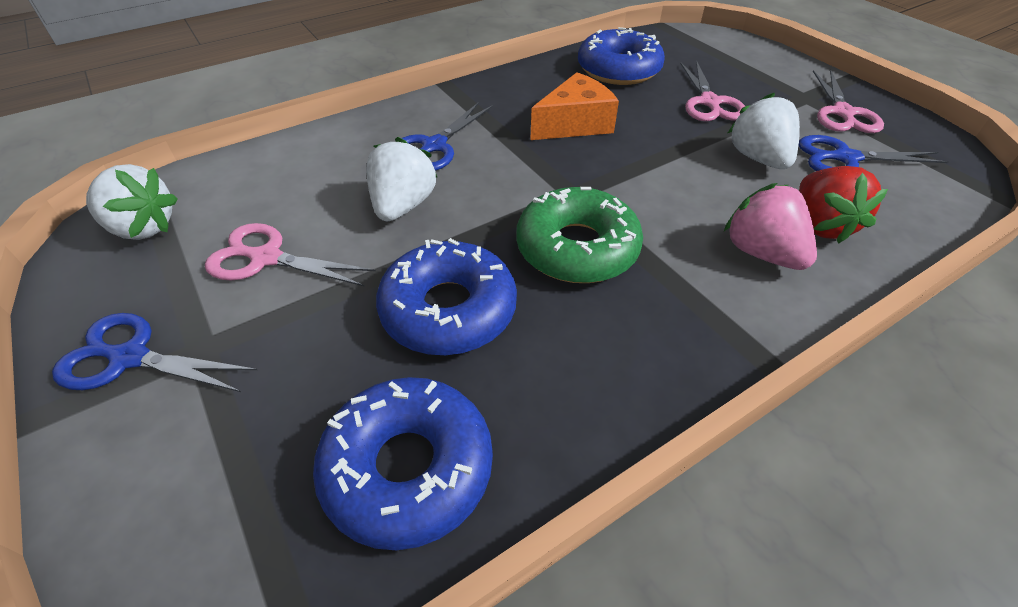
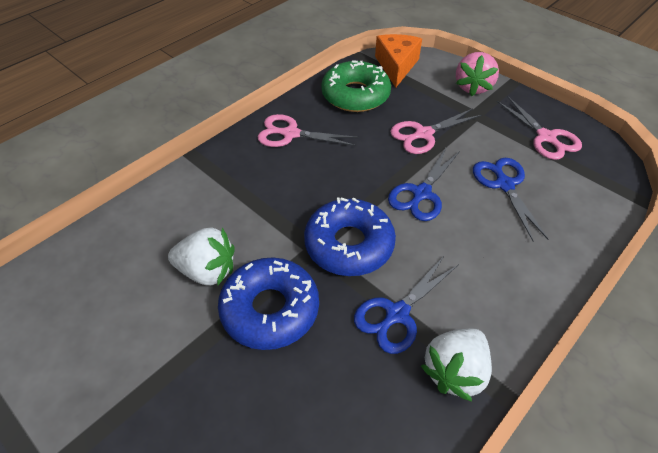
blue donut: 3 -> 2
red strawberry: 1 -> 0
white strawberry: 3 -> 2

